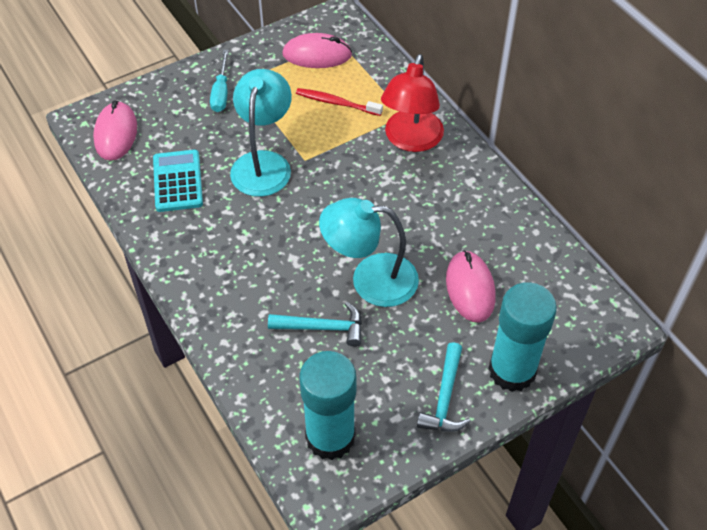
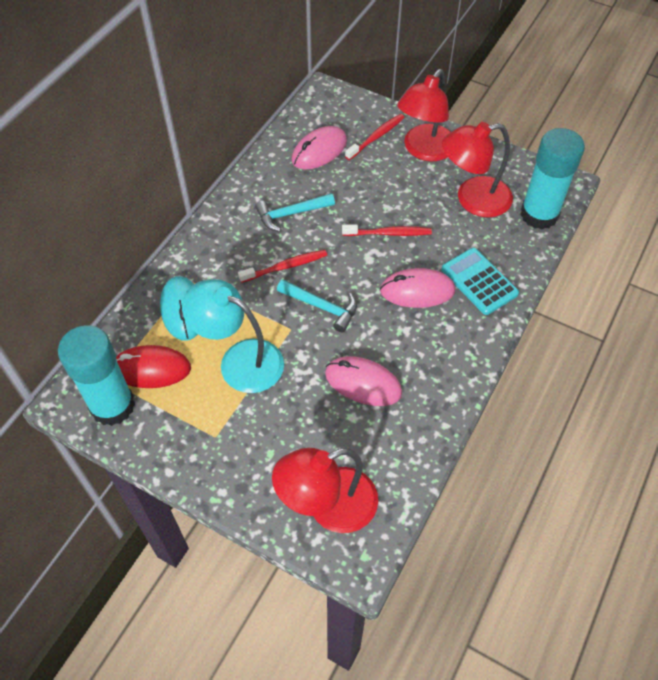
red lamp: 1 -> 3
red mouse: 0 -> 1
red toothbrush: 1 -> 3
turquoise lamp: 2 -> 1
turquoise mouse: 0 -> 1
turquoise screwdriver: 1 -> 0

